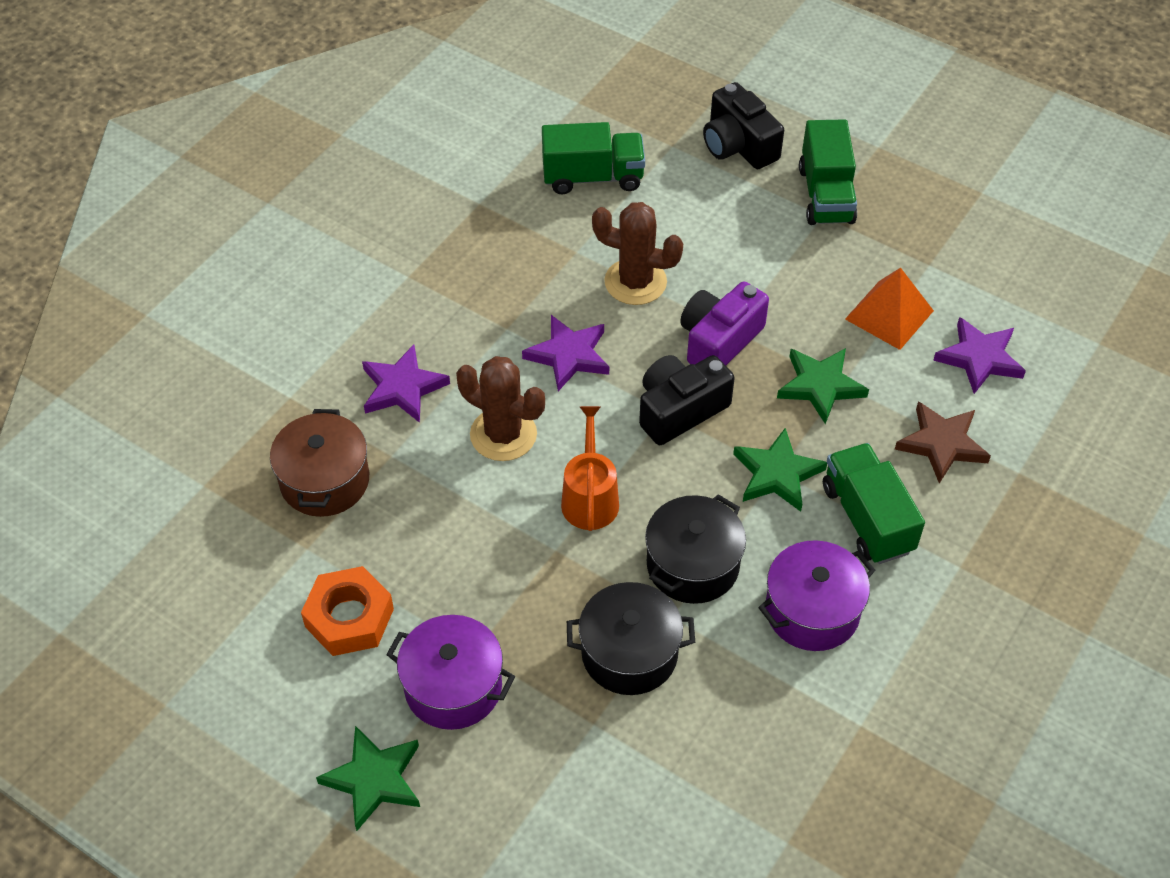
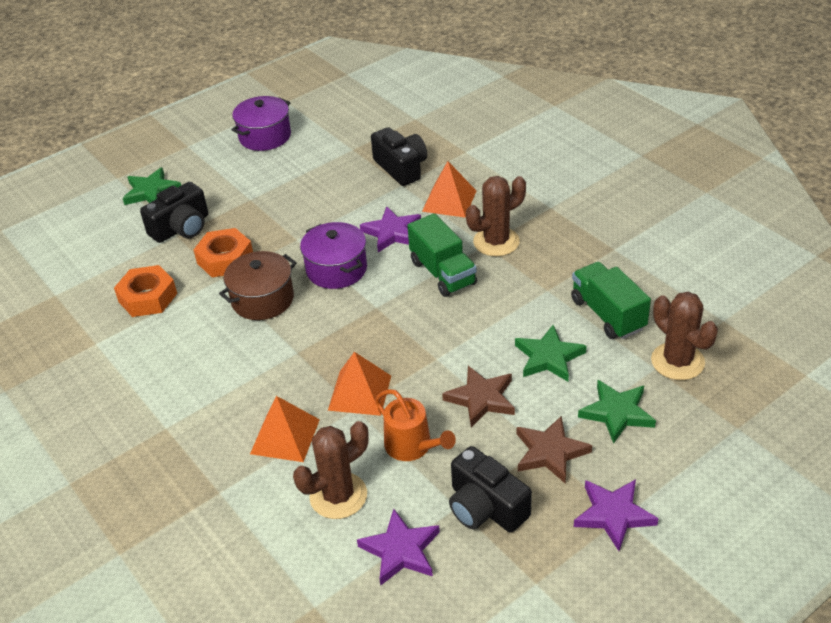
black camera: 2 -> 3
black pot: 2 -> 0
brown cactus: 2 -> 3
brown star: 1 -> 2
green truck: 3 -> 2
orange nut: 1 -> 2
orange pyramid: 1 -> 3
purple camera: 1 -> 0

